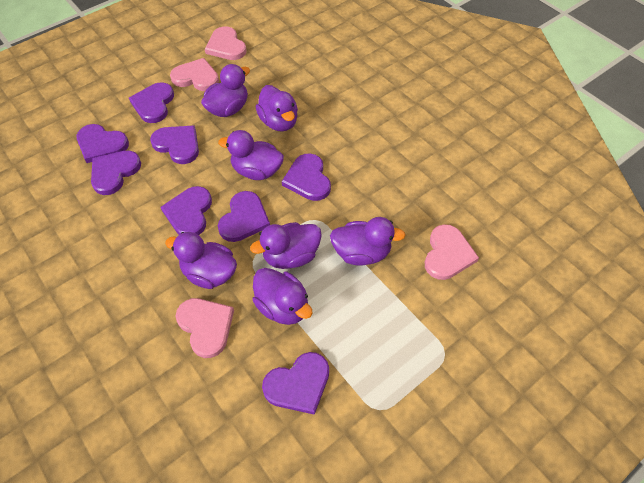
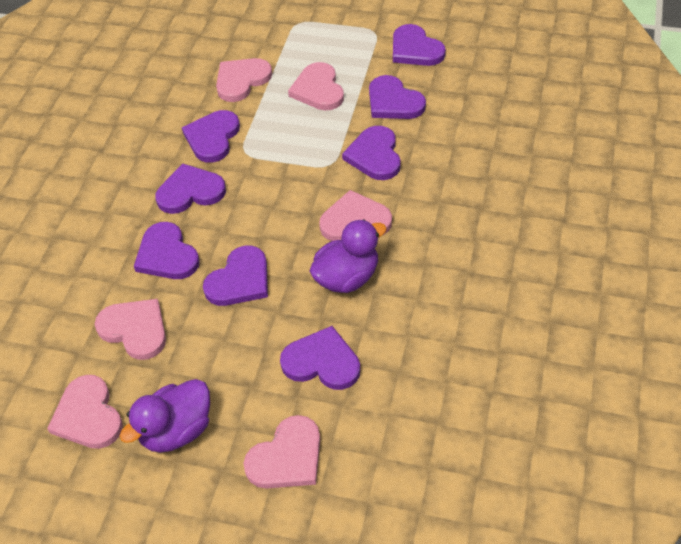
pink heart: 4 -> 6
purple duck: 7 -> 2

